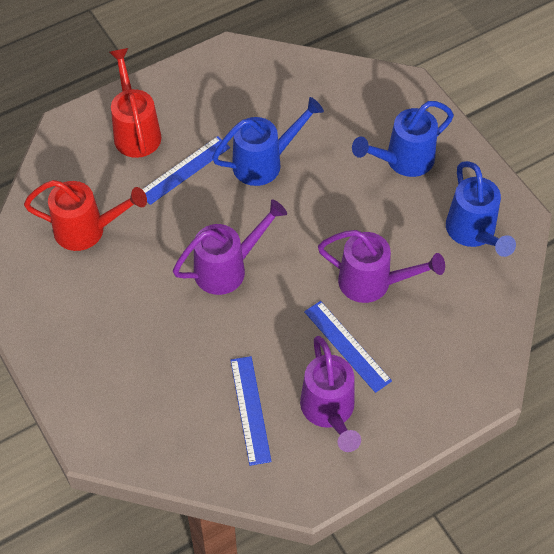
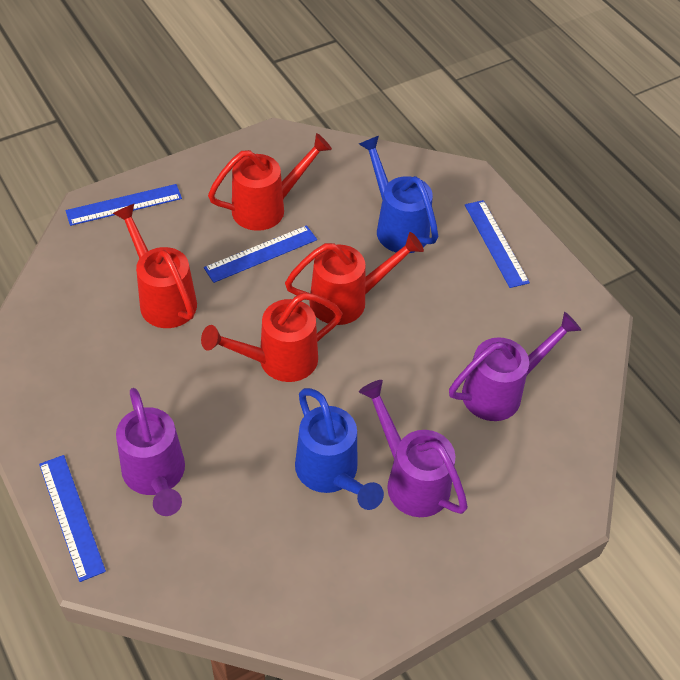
blue ruler: 3 -> 4
blue watering can: 3 -> 2
red watering can: 2 -> 4

